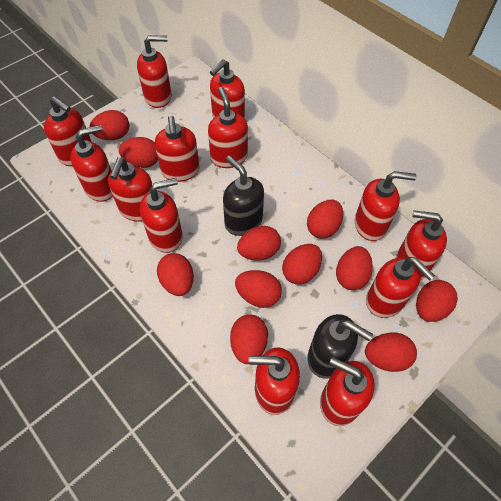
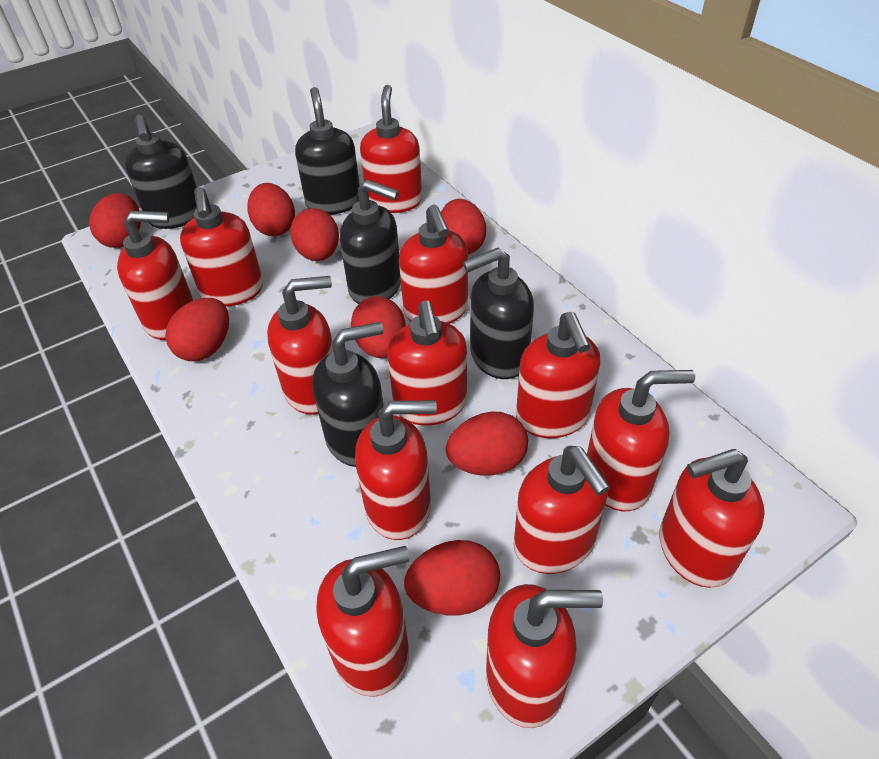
black soap dispenser: 2 -> 5
red egg: 11 -> 8

